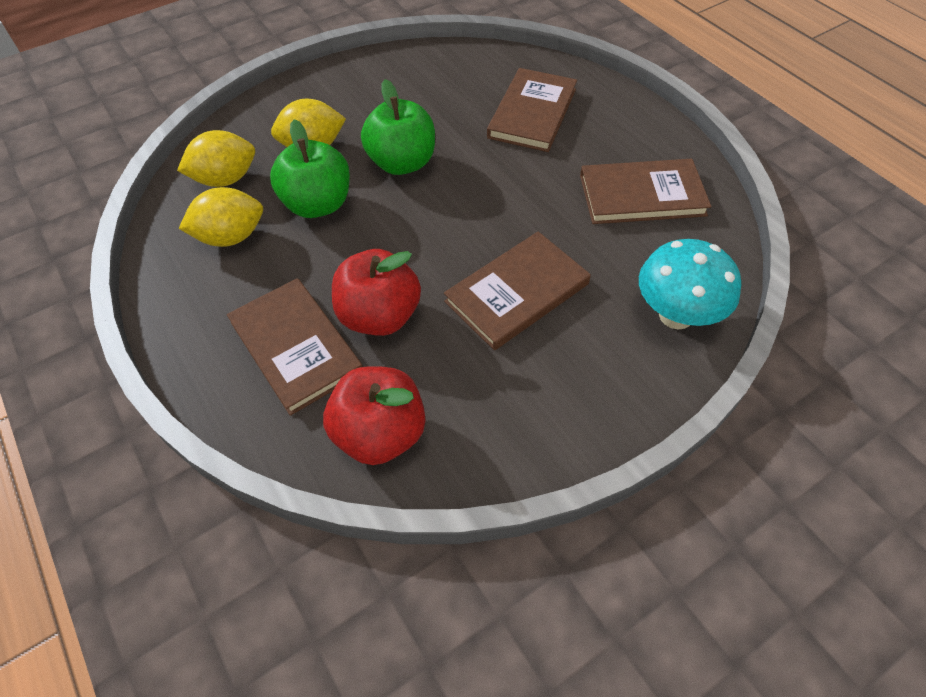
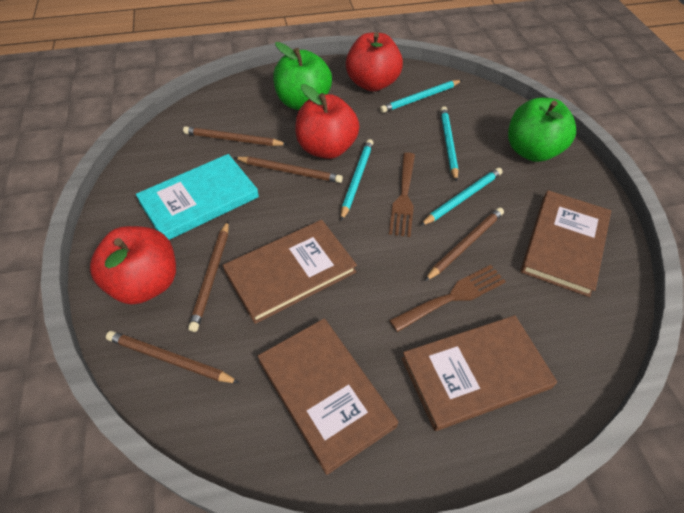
brown fork: 0 -> 2
brown pencil: 0 -> 5
red apple: 2 -> 3
turquoise book: 0 -> 1
turquoise mushroom: 1 -> 0
turquoise pencil: 0 -> 4
yellow lemon: 3 -> 0

